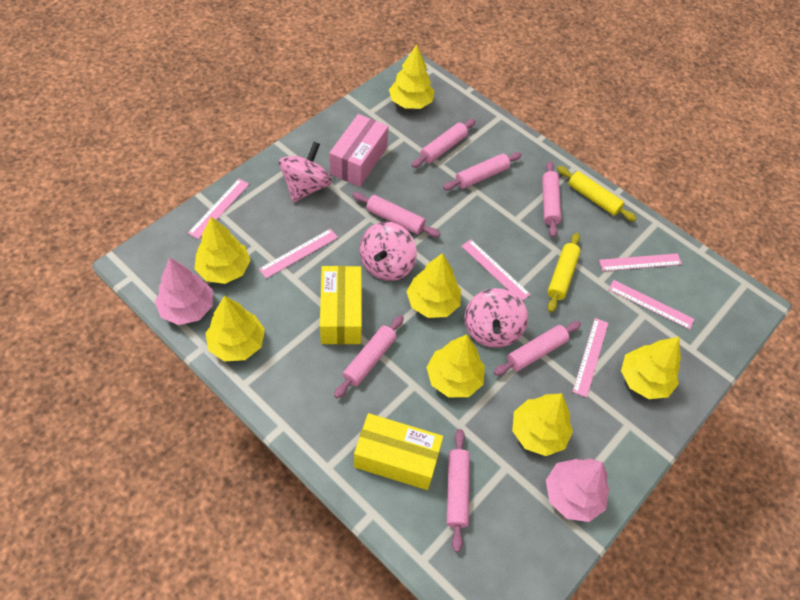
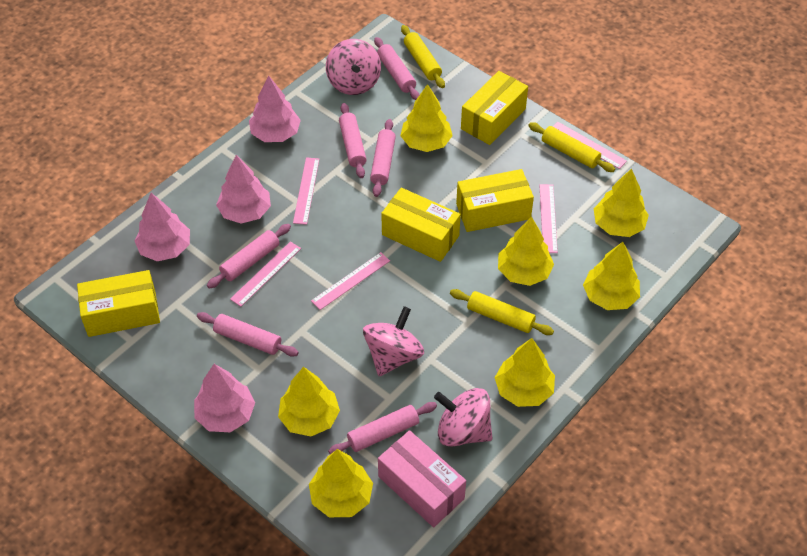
pink rolling pin: 7 -> 6
pink ruler: 6 -> 5
pink tree: 2 -> 4
yellow box: 2 -> 4
yellow rolling pin: 2 -> 3

